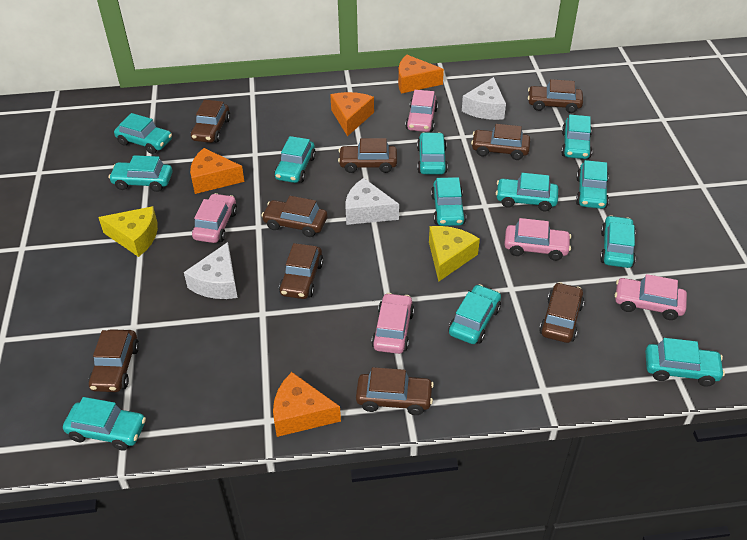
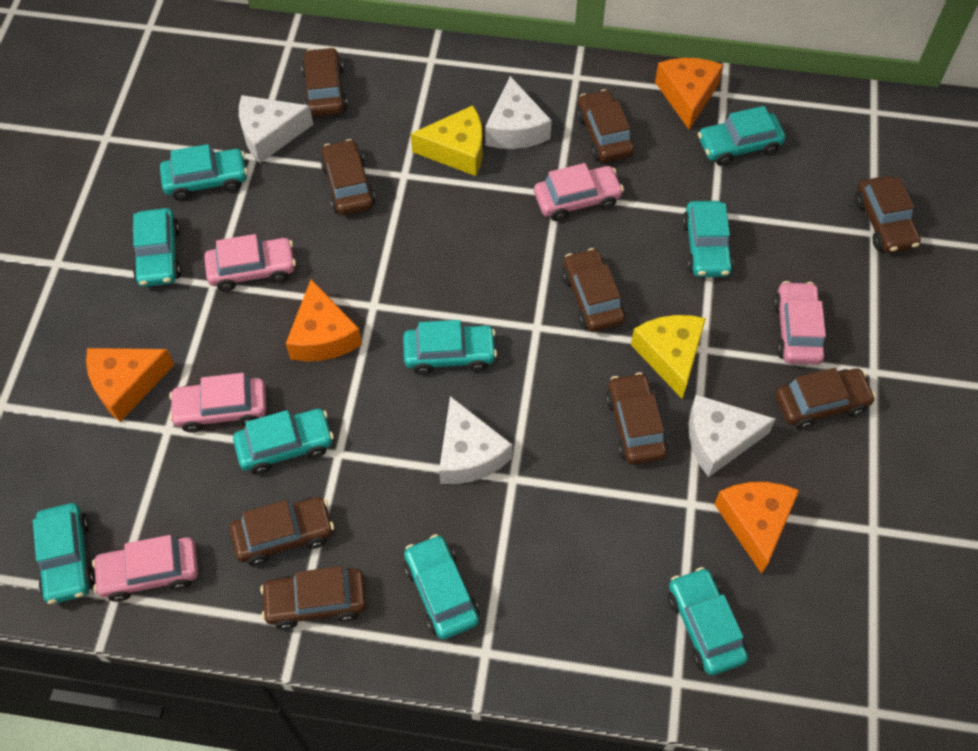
turquoise car: 12 -> 9
white cheese: 3 -> 4

